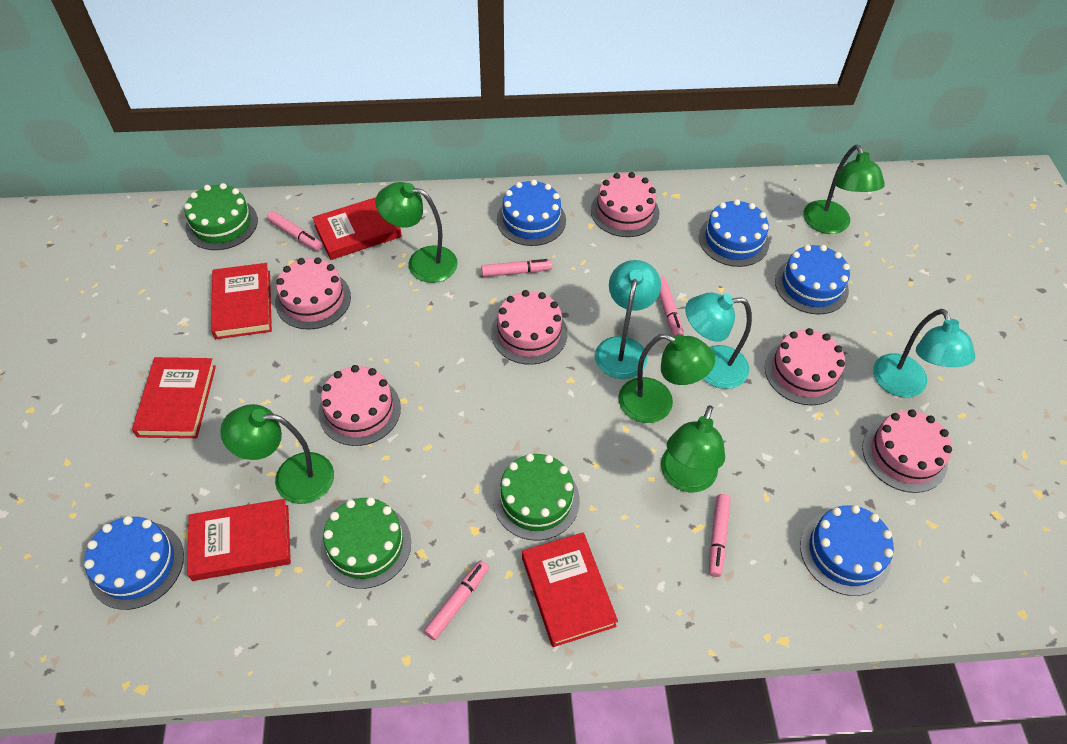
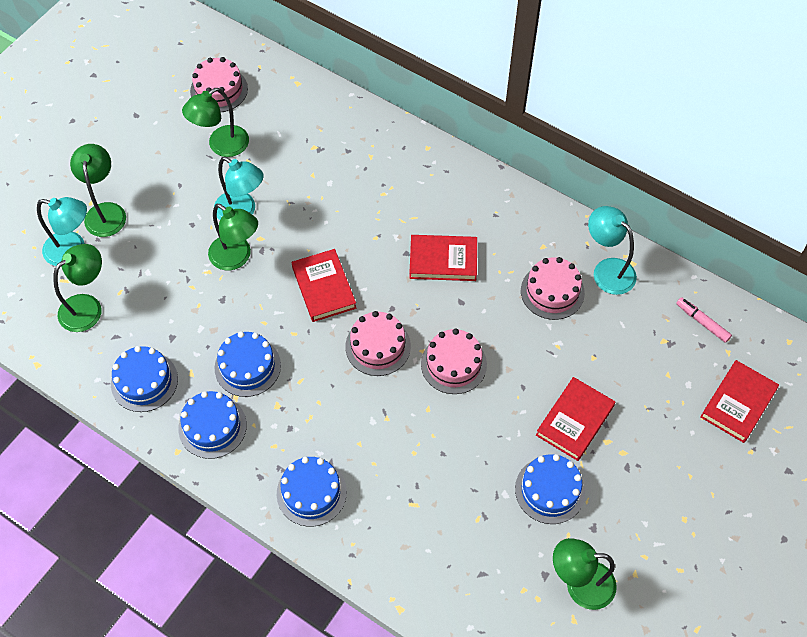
green cake: 3 -> 0
pink cake: 6 -> 4
pink marker: 5 -> 1
red book: 5 -> 4

